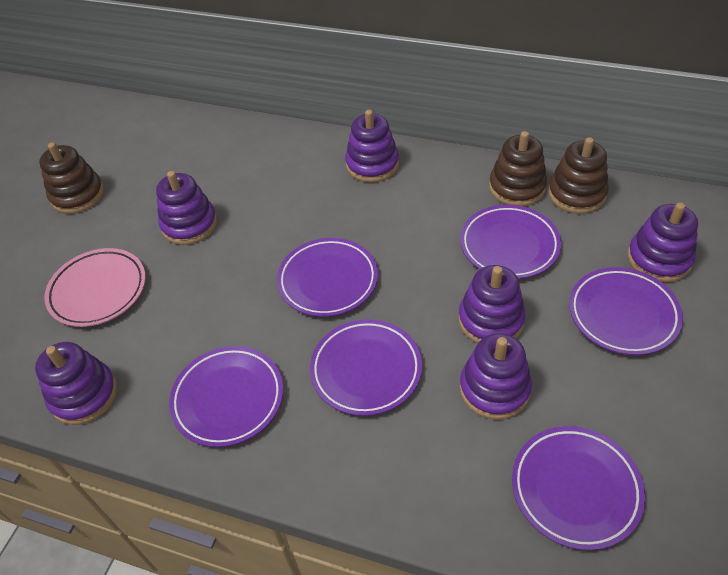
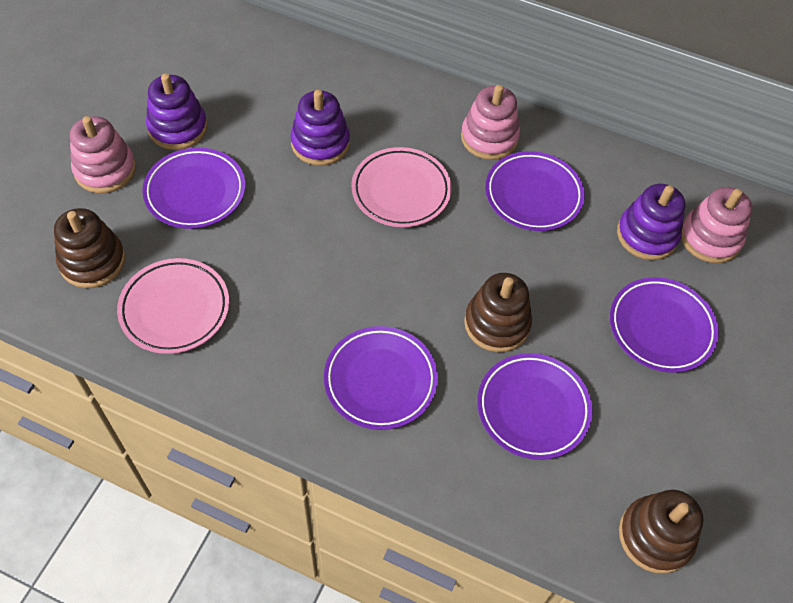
pink plate: 1 -> 2
pink stacking toy: 0 -> 3
purple plate: 6 -> 5
purple stacking toy: 6 -> 3

